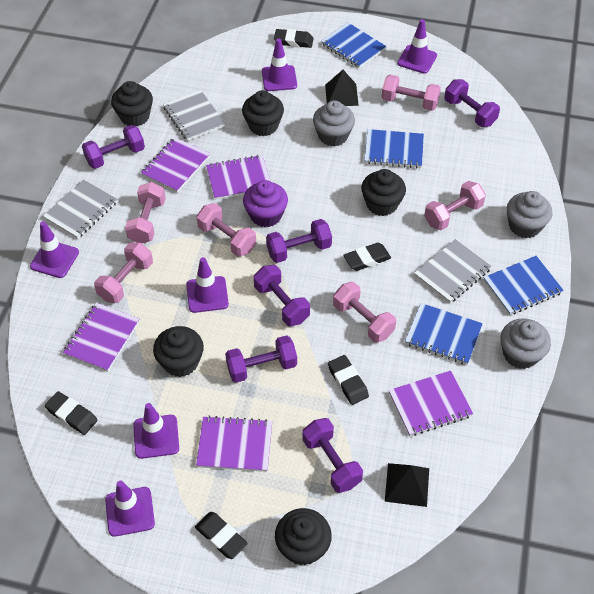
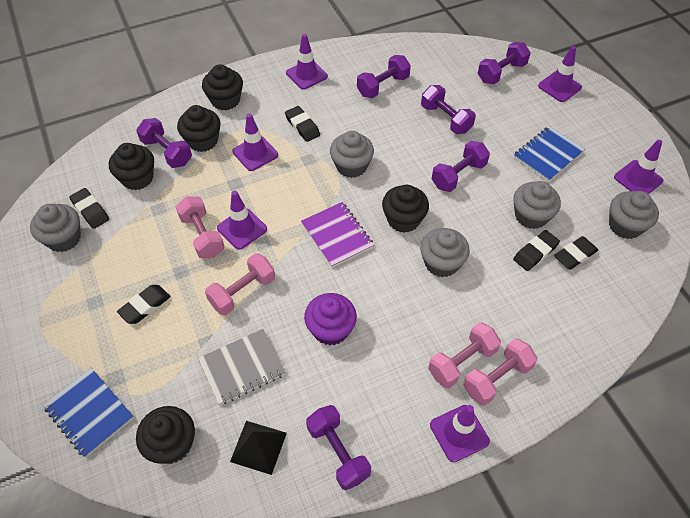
black pyramid: 2 -> 1
blue notebook: 4 -> 2
grey cupcake: 3 -> 5
grey notebook: 3 -> 1
pink dumbbell: 6 -> 4
purple notebook: 5 -> 1

